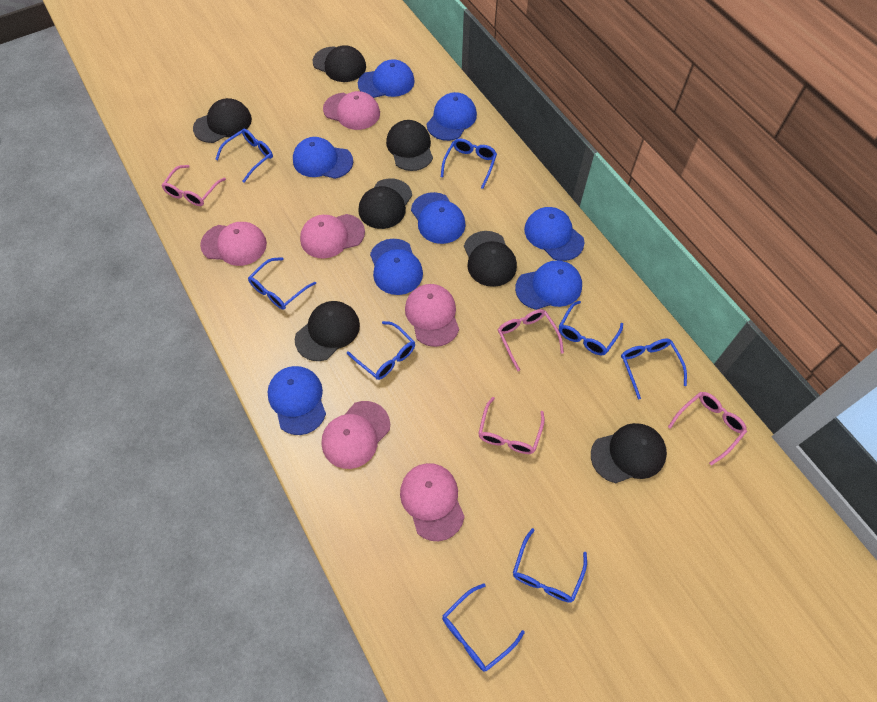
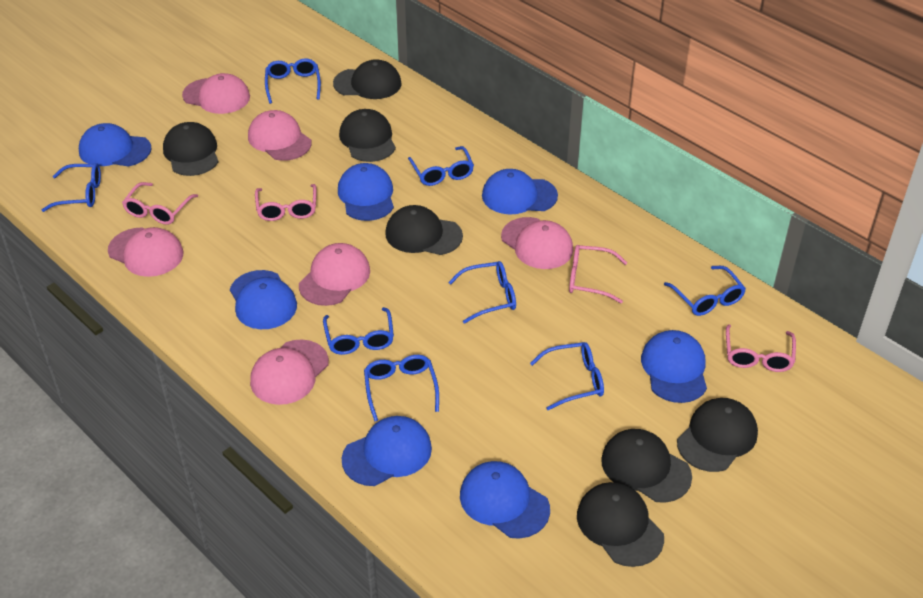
blue cap: 8 -> 7

